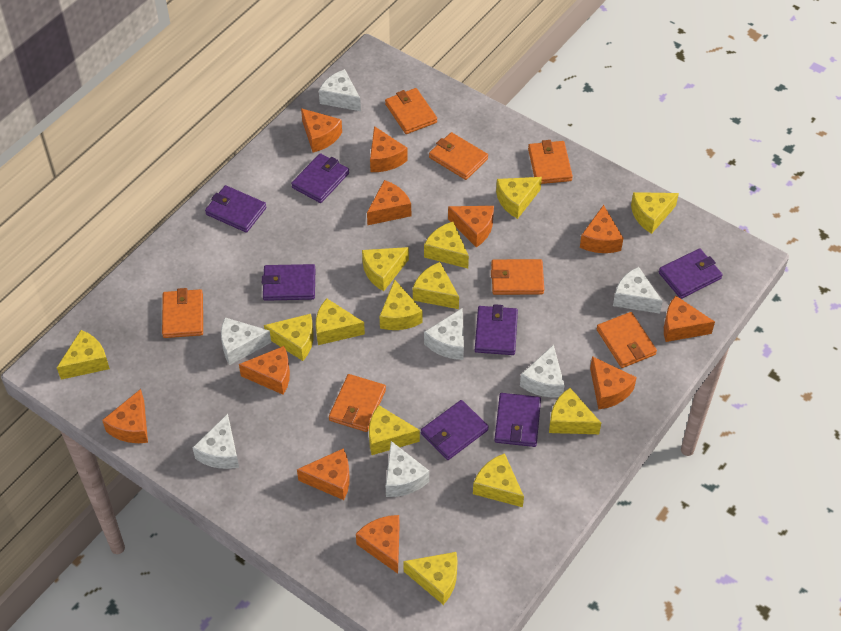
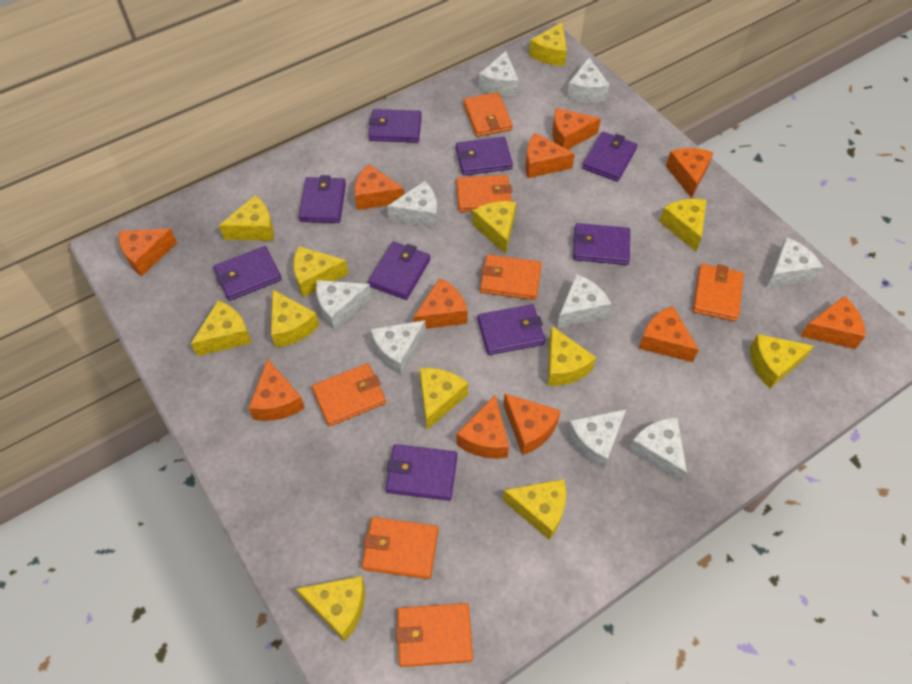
purple wallet: 7 -> 9
white cheese: 7 -> 9
yellow cheese: 13 -> 12

